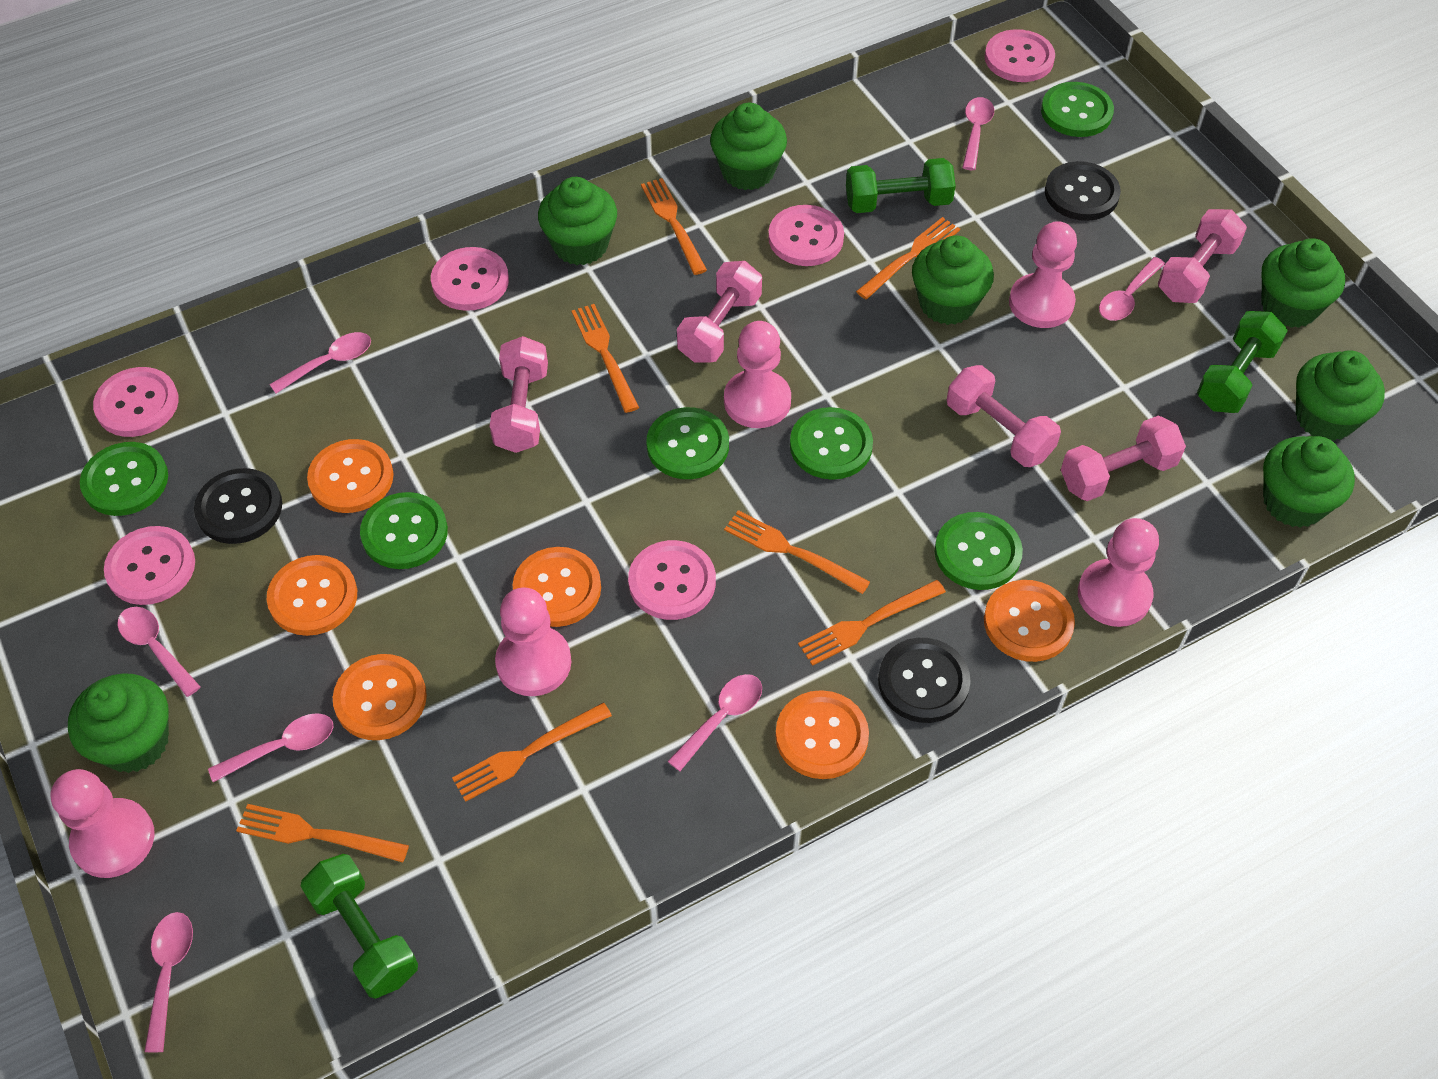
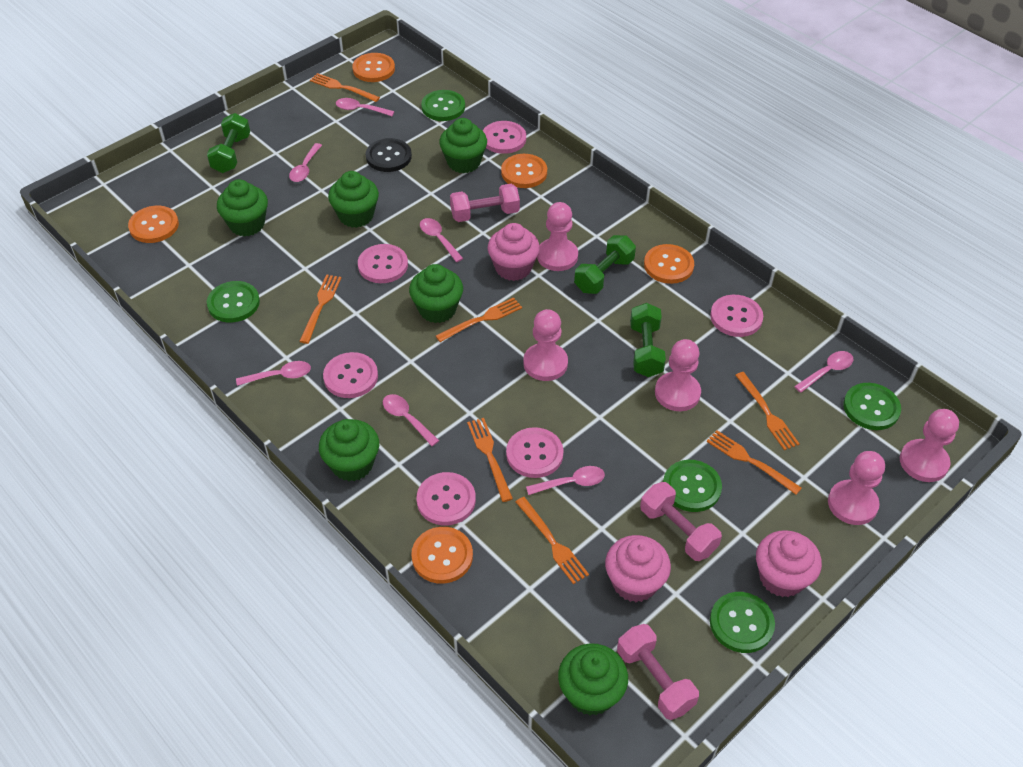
black button: 3 -> 1
green button: 6 -> 5
green cupcake: 7 -> 6
orange button: 6 -> 5
pink cupcake: 0 -> 3
pink dumbbell: 5 -> 3

